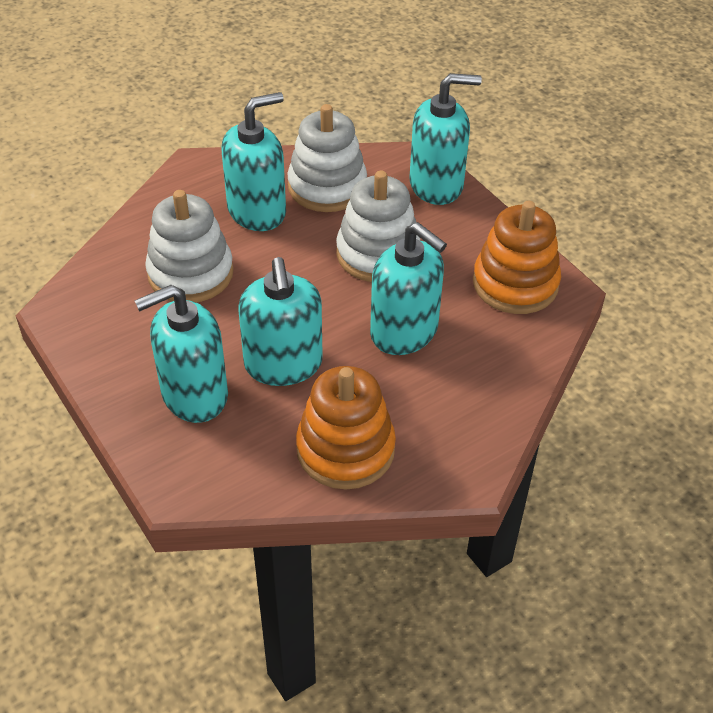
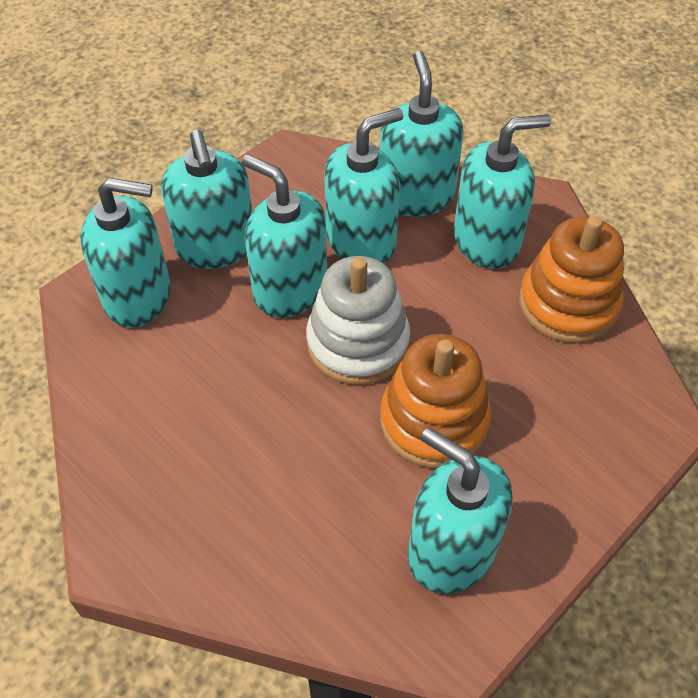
turquoise soap dispenser: 5 -> 7
white stacking toy: 3 -> 1

